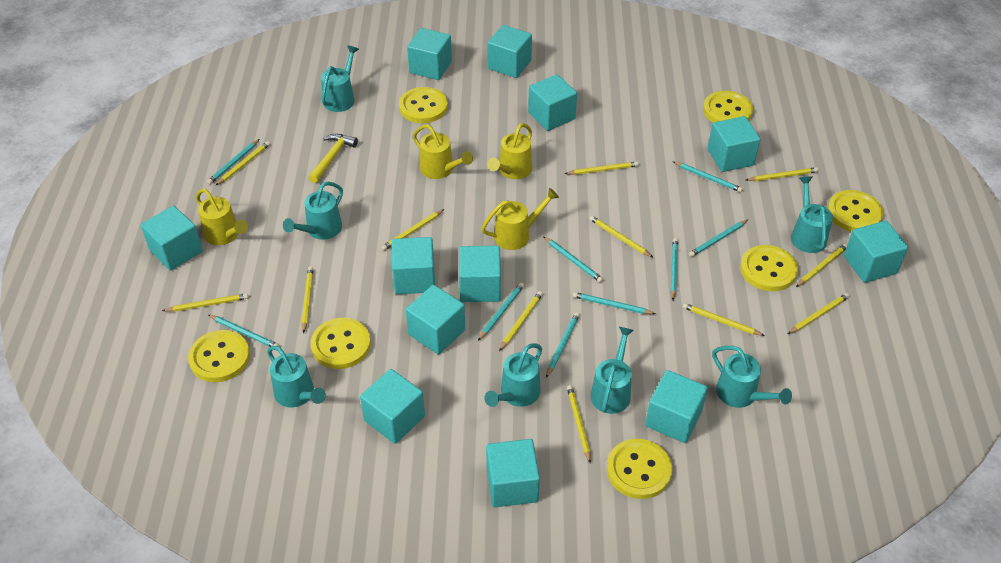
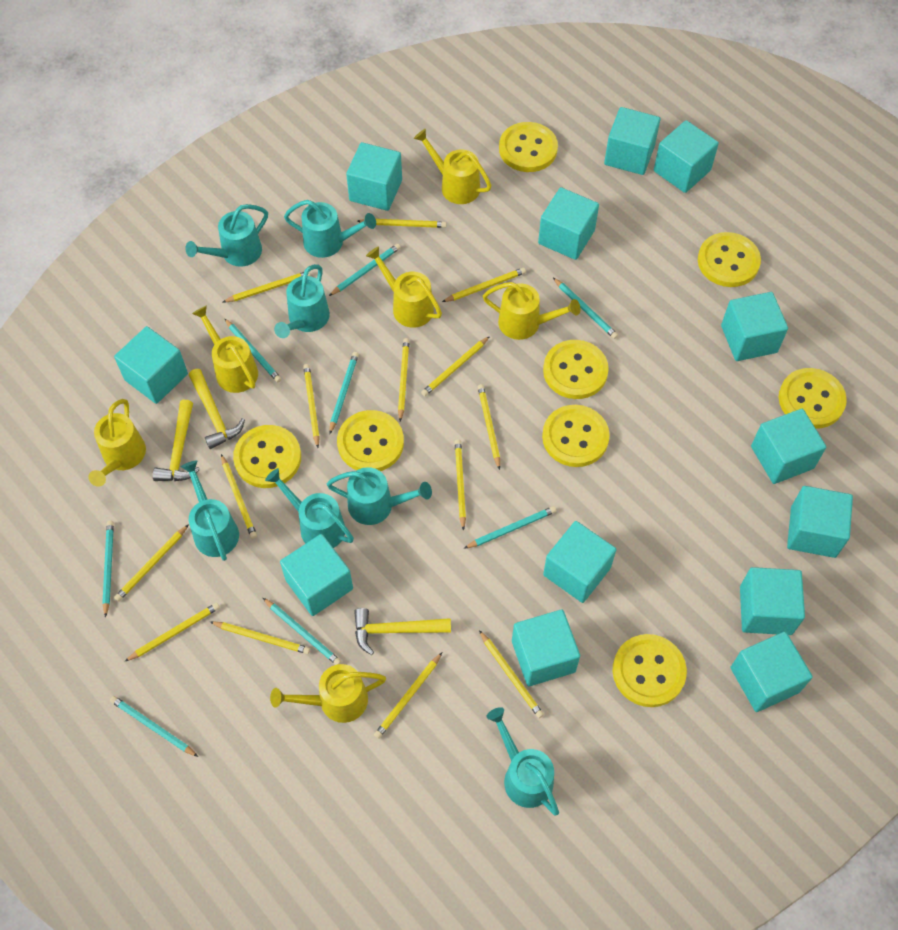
turquoise cube: 12 -> 13
turquoise pencil: 9 -> 8
yellow button: 7 -> 8
yellow hammer: 1 -> 3
yellow pencil: 12 -> 14
yellow watering can: 4 -> 6

